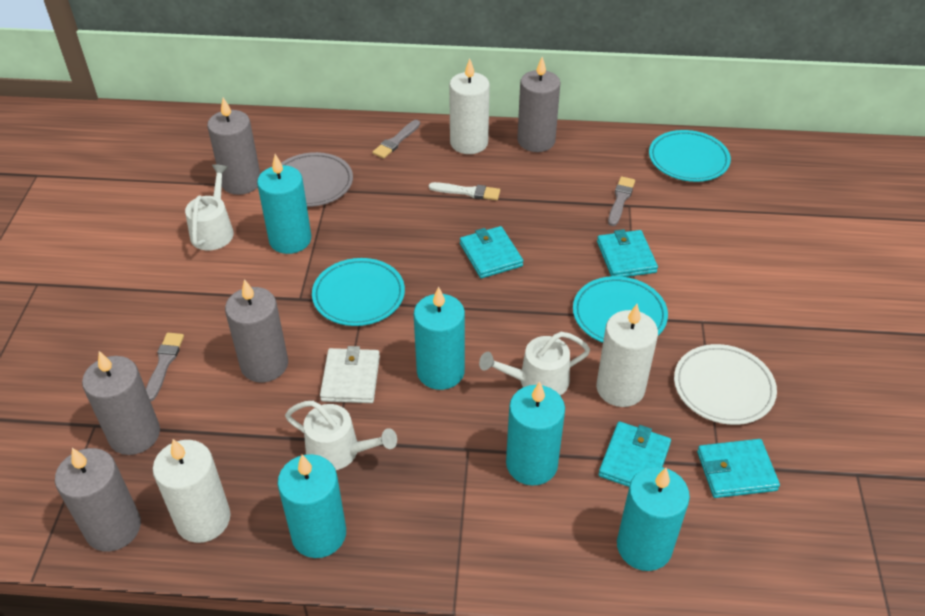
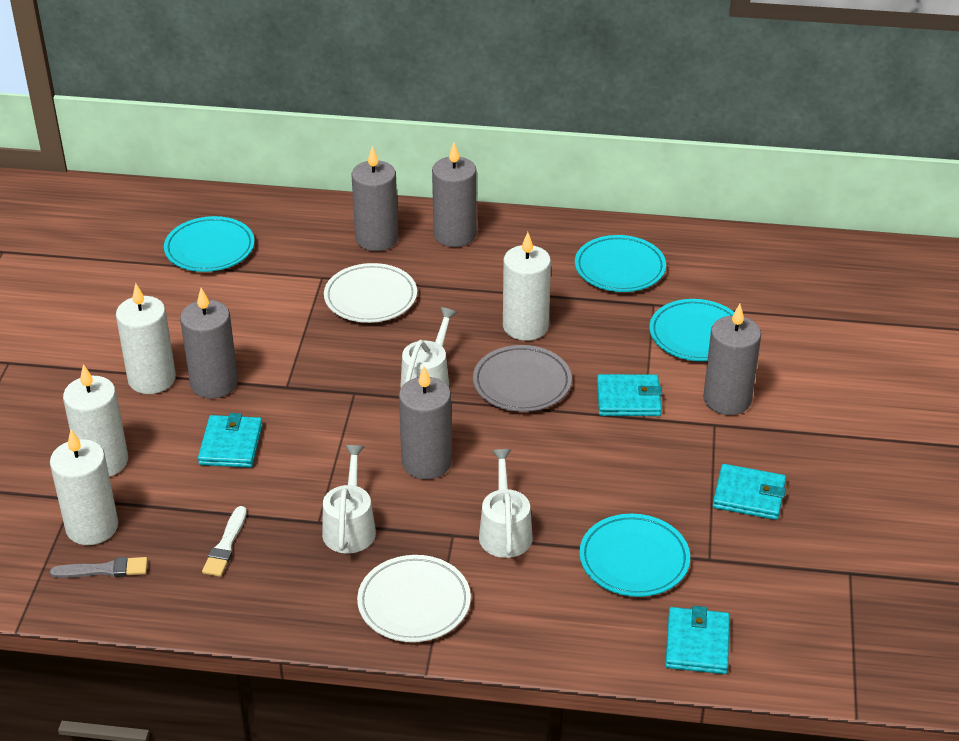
grey brush: 3 -> 1
turquoise candle: 5 -> 0
turquoise plate: 3 -> 4
white candle: 3 -> 4
white plate: 1 -> 2
white wallet: 1 -> 0

